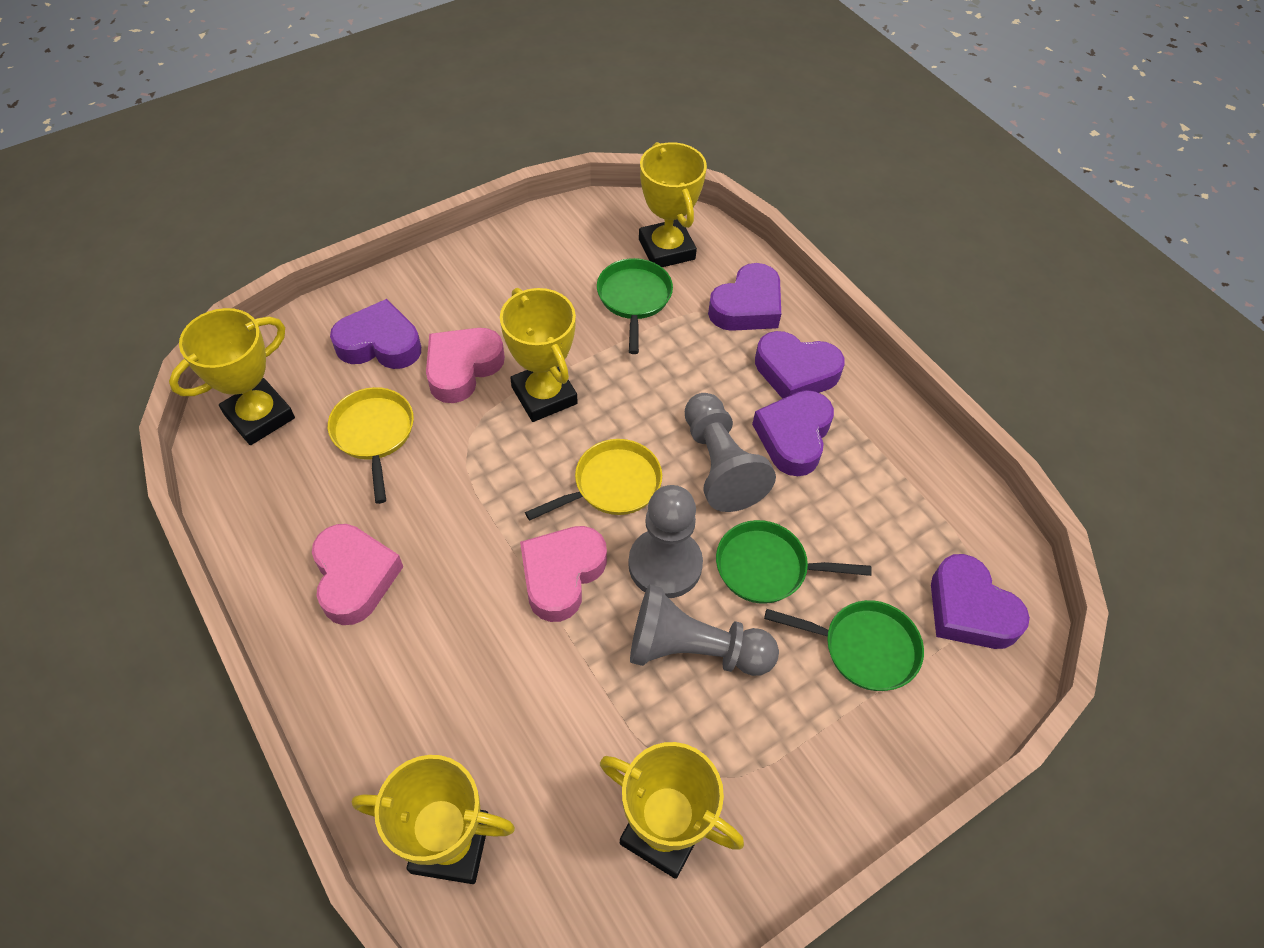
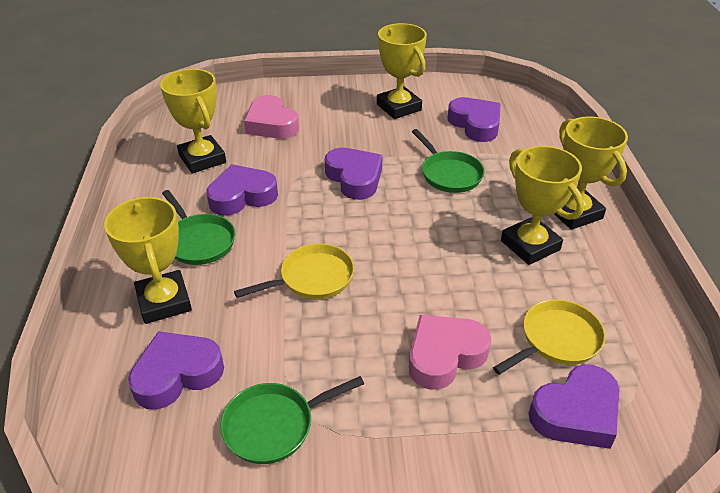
grey pawn: 3 -> 0
pink heart: 3 -> 2

